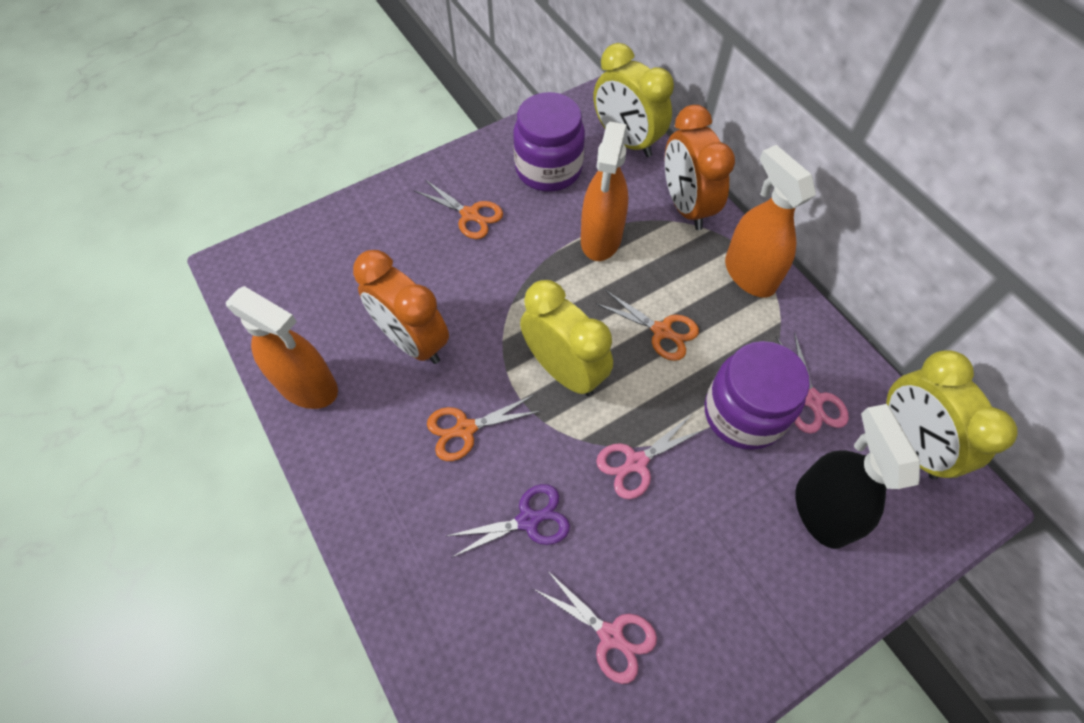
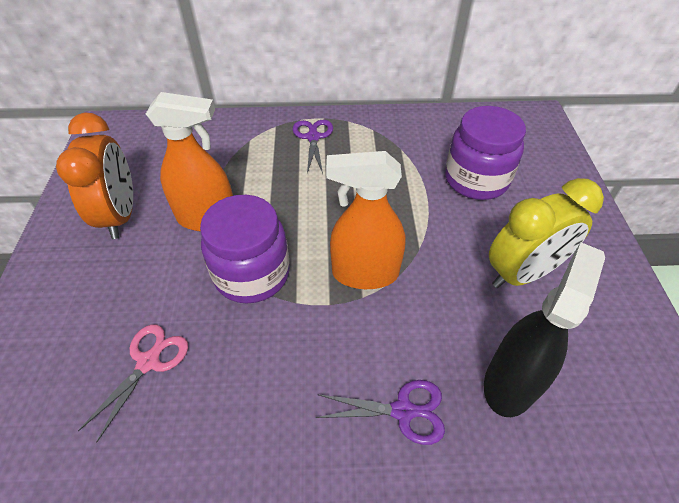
orange clock: 2 -> 1
orange scissors: 3 -> 0
orange spray bottle: 3 -> 2
pink scissors: 3 -> 1
purple scissors: 1 -> 2
yellow clock: 3 -> 1

